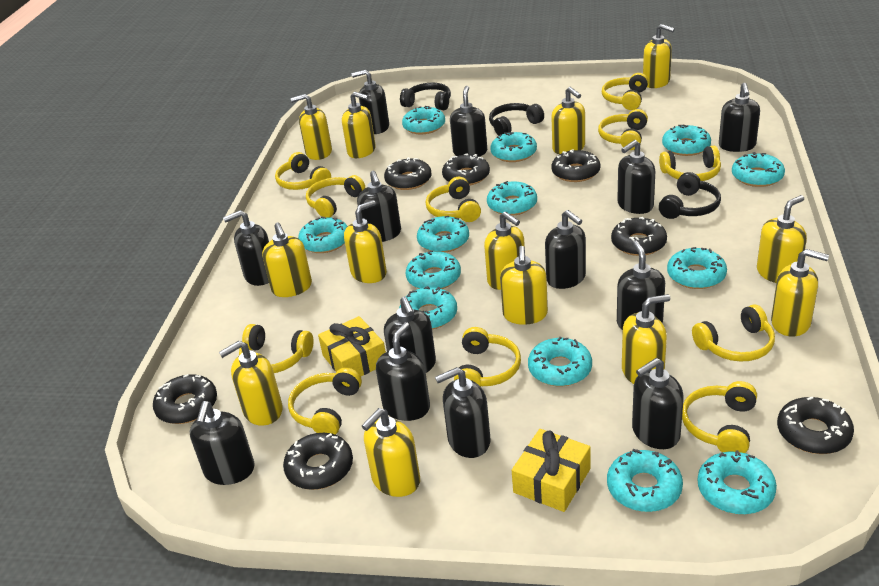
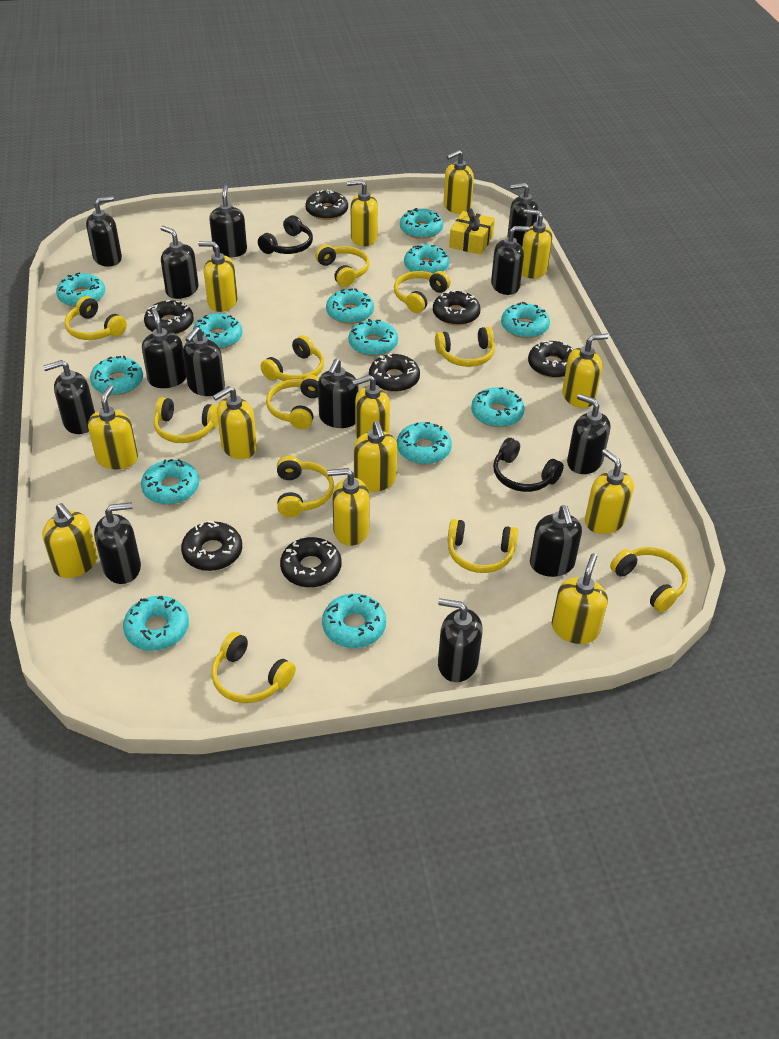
black headphones: 3 -> 2
yellow gift: 2 -> 1

